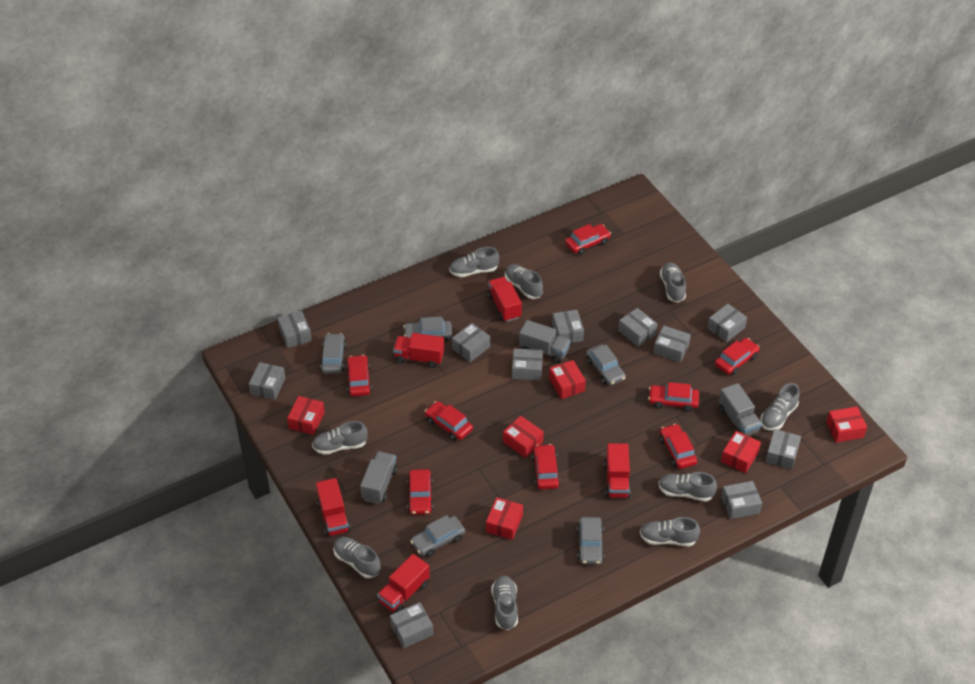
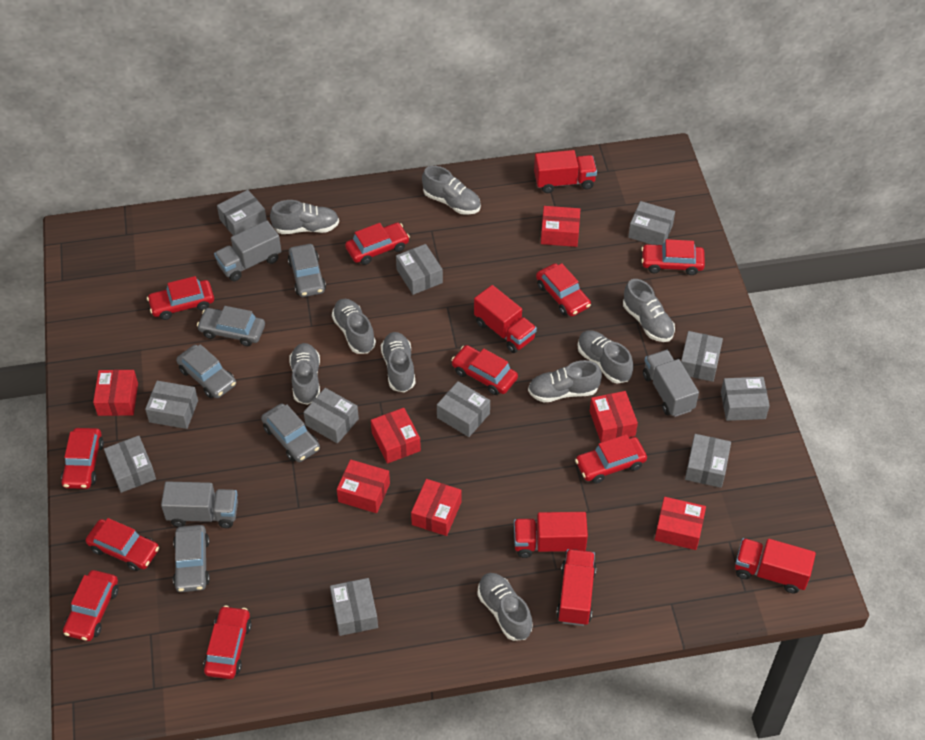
red box: 6 -> 7
red car: 8 -> 10

